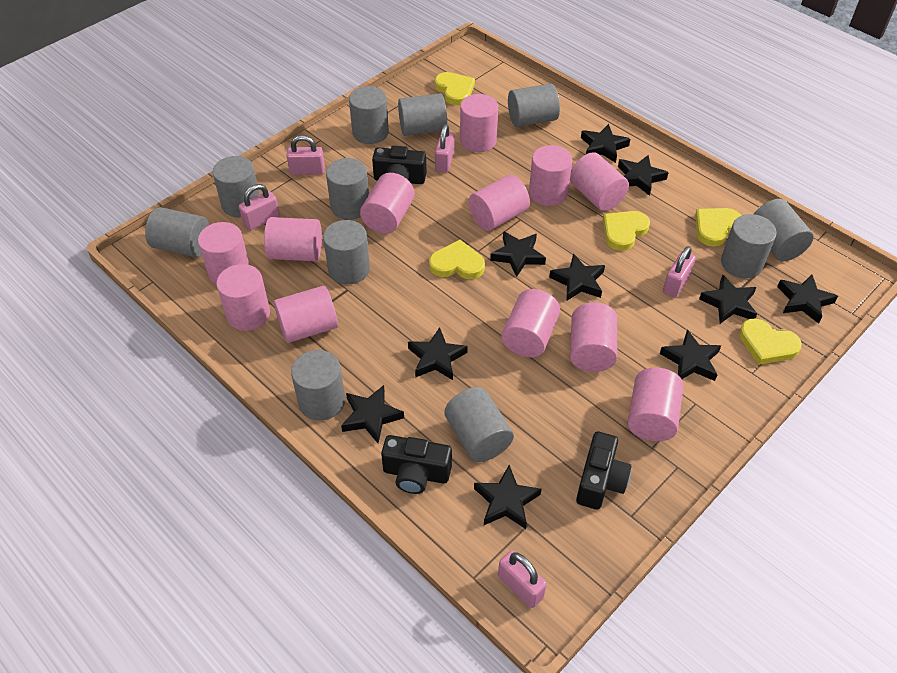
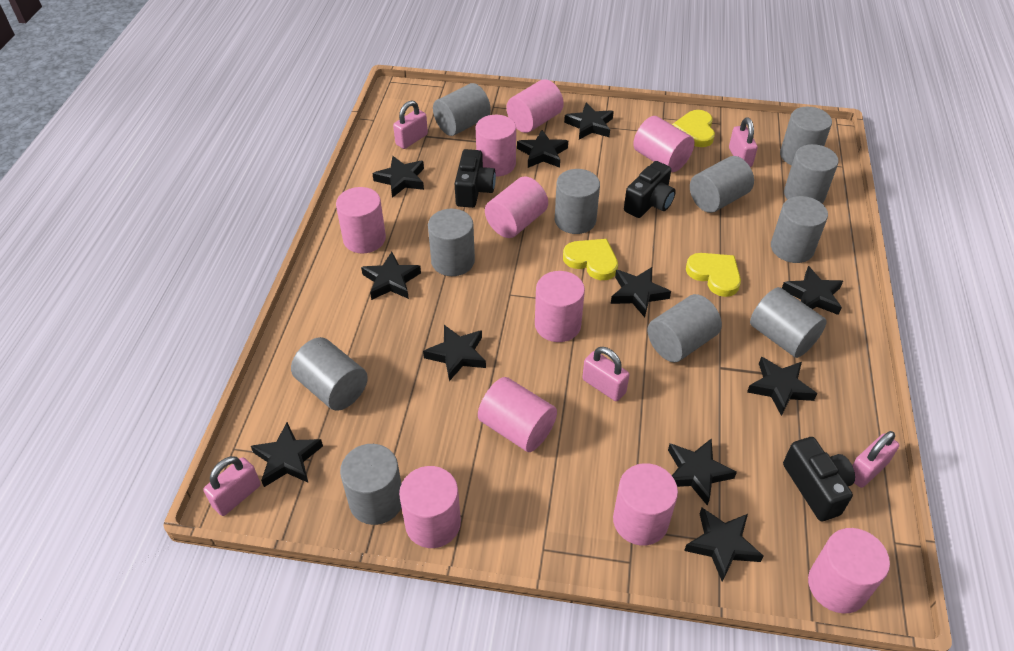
black star: 10 -> 11
pink cylinder: 12 -> 10
yellow heart: 5 -> 3

